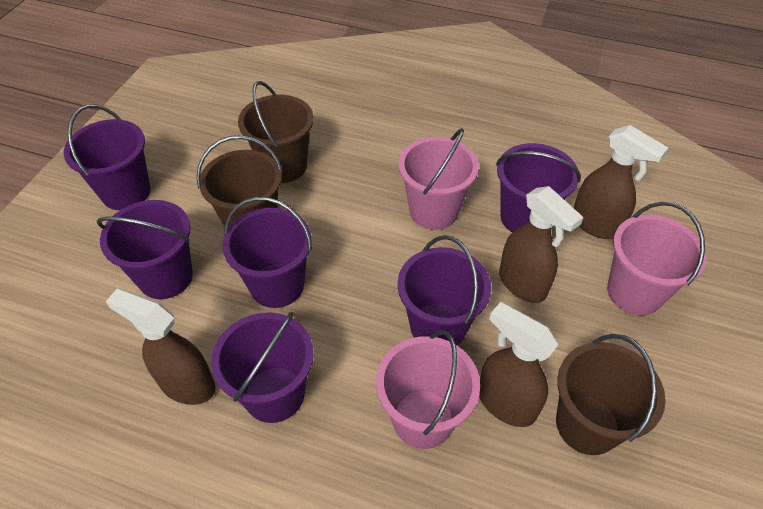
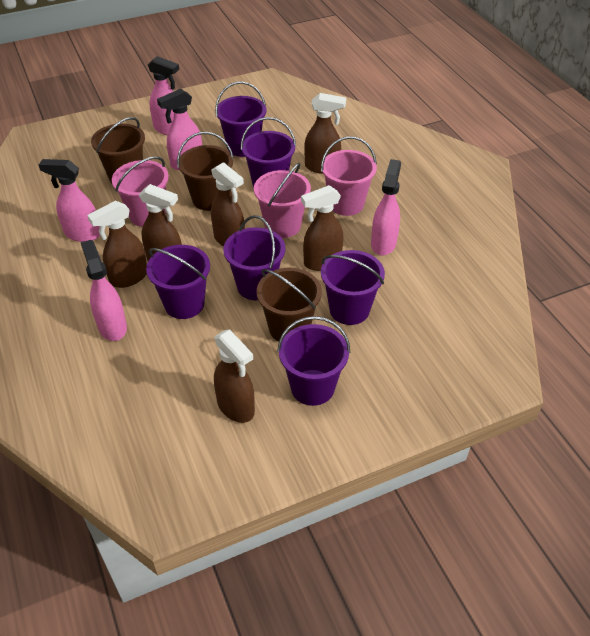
brown spray bottle: 4 -> 6
pink spray bottle: 0 -> 5

